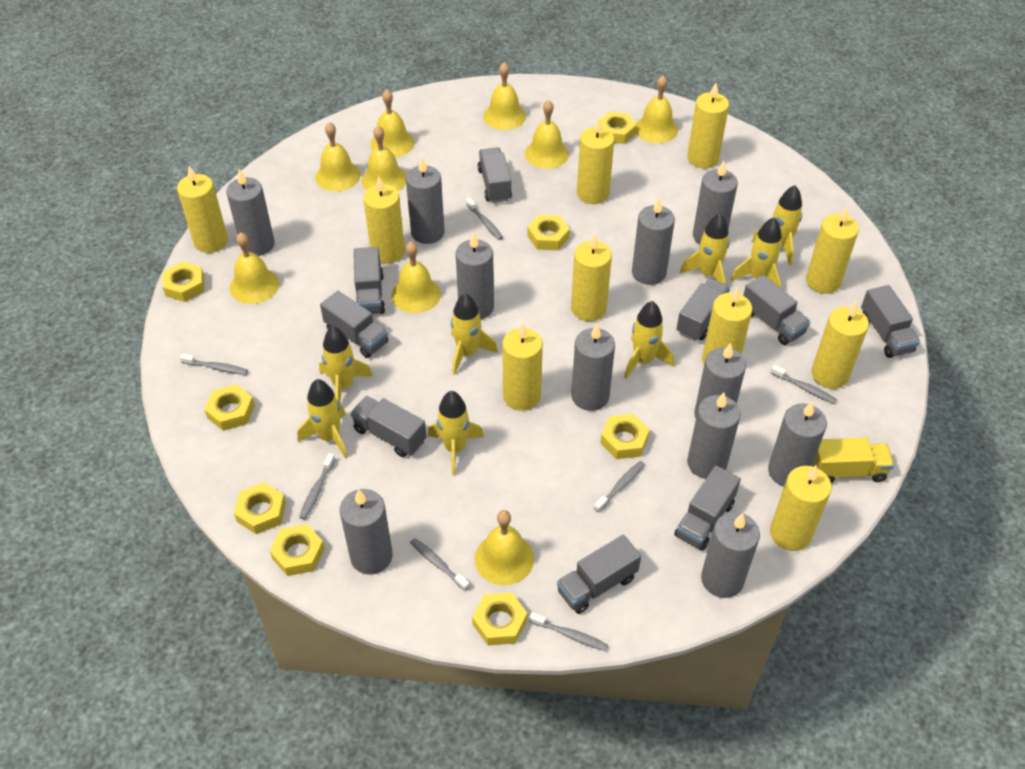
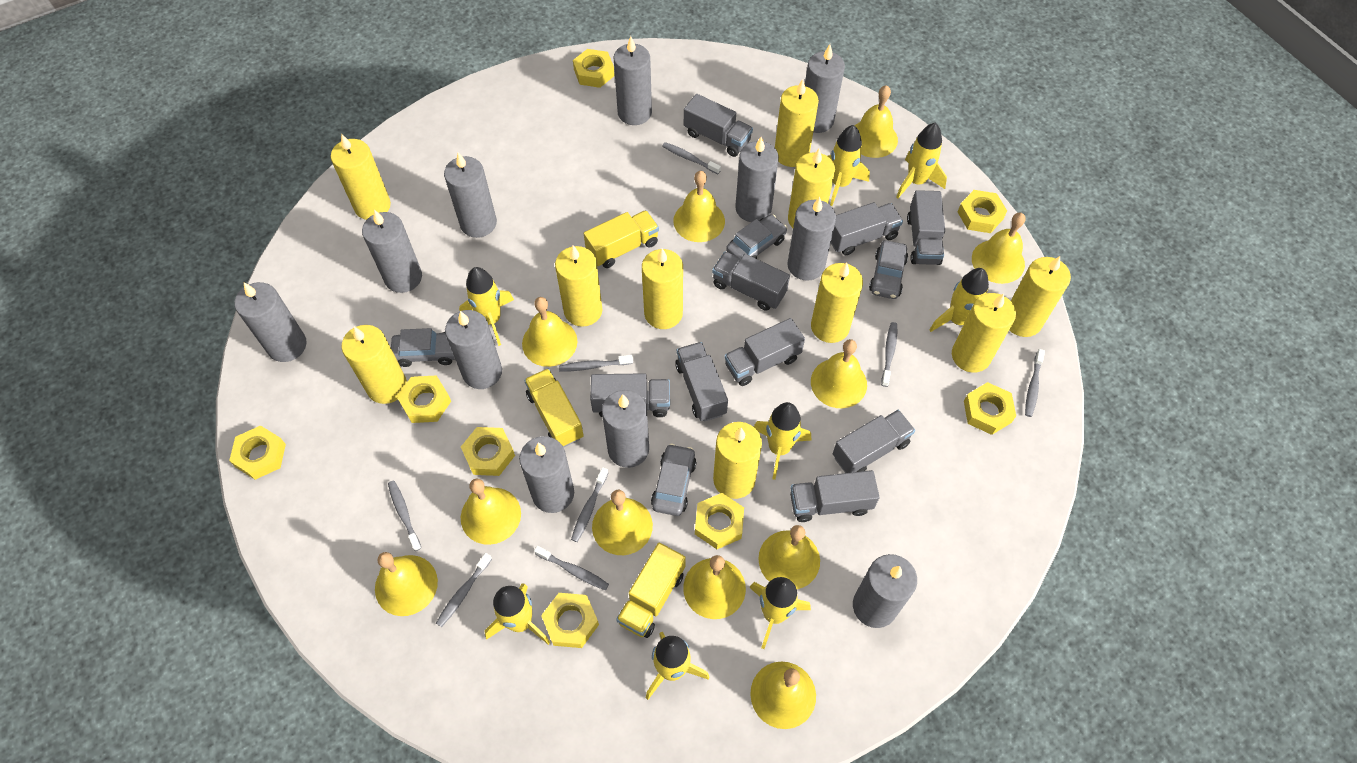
grey car: 0 -> 4
grey toothbrush: 7 -> 8
yellow bell: 9 -> 11
yellow truck: 1 -> 3

